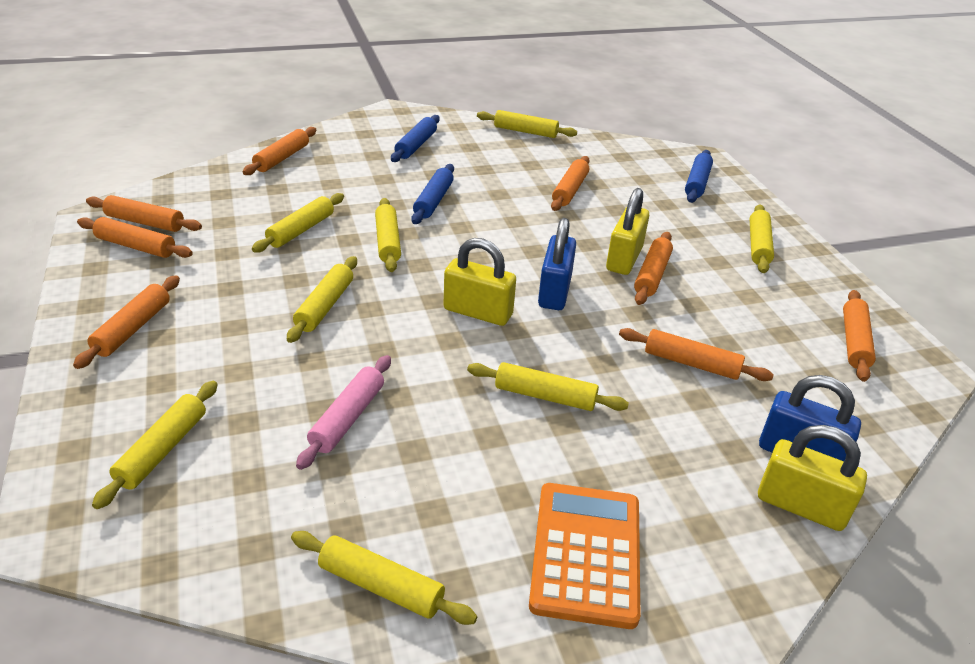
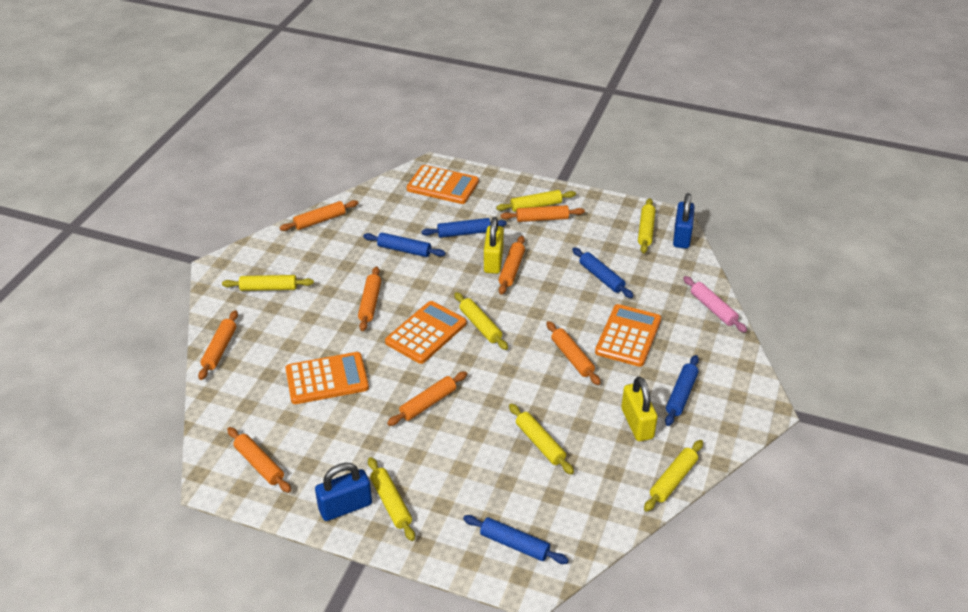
blue rolling pin: 3 -> 5
orange calculator: 1 -> 4
yellow padlock: 3 -> 2
yellow rolling pin: 8 -> 7

